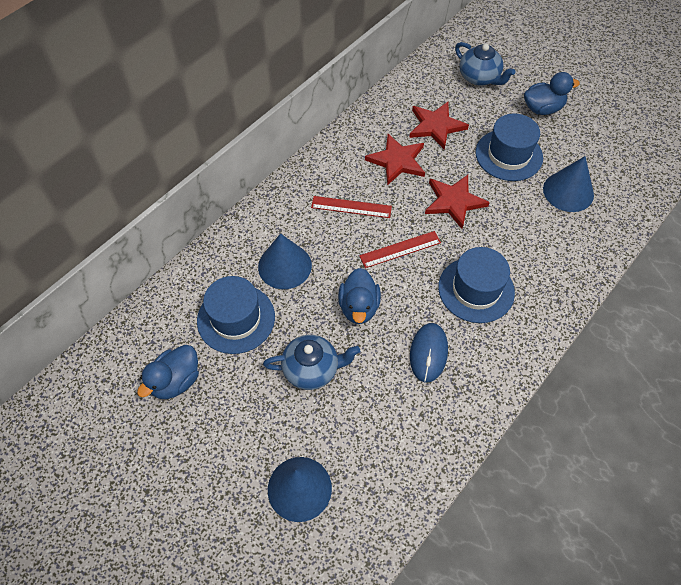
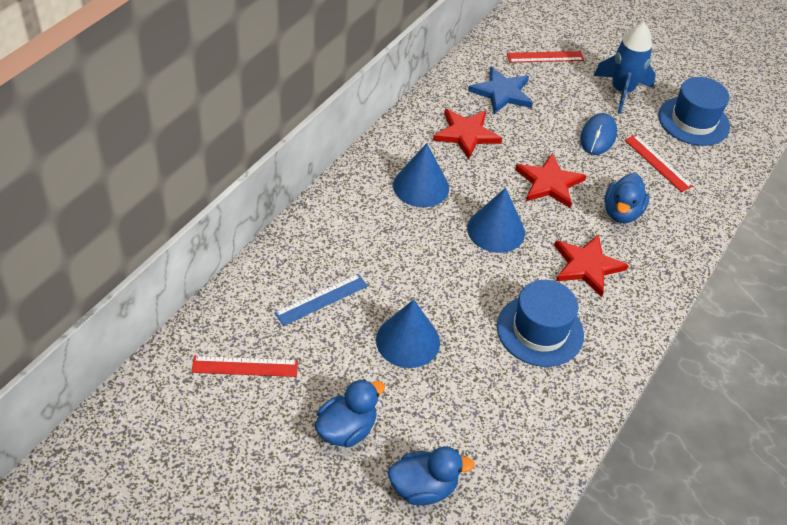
blue hat: 3 -> 2
blue rocket: 0 -> 1
blue ruler: 0 -> 1
blue star: 0 -> 1
blue teapot: 2 -> 0
red ruler: 2 -> 3

